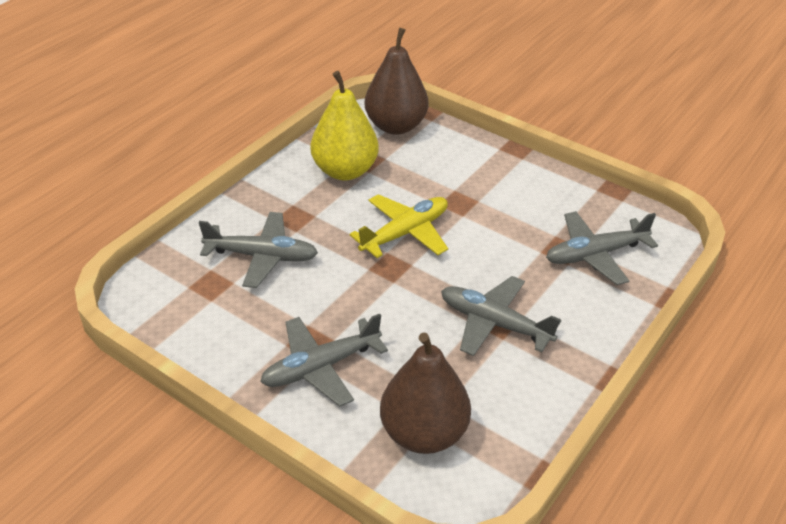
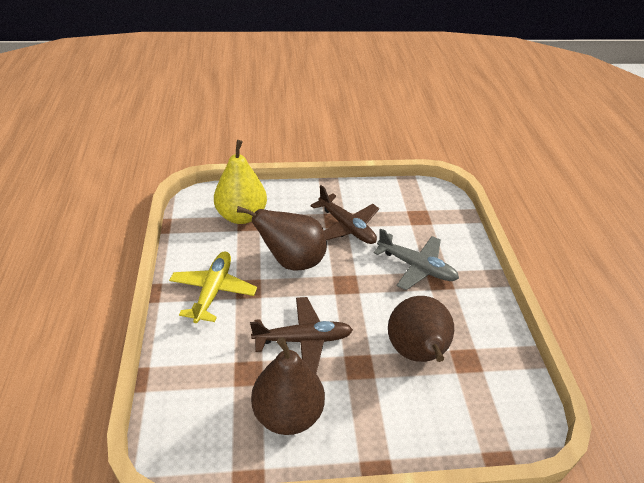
brown pear: 2 -> 3
brown plane: 0 -> 2
grey plane: 4 -> 1

